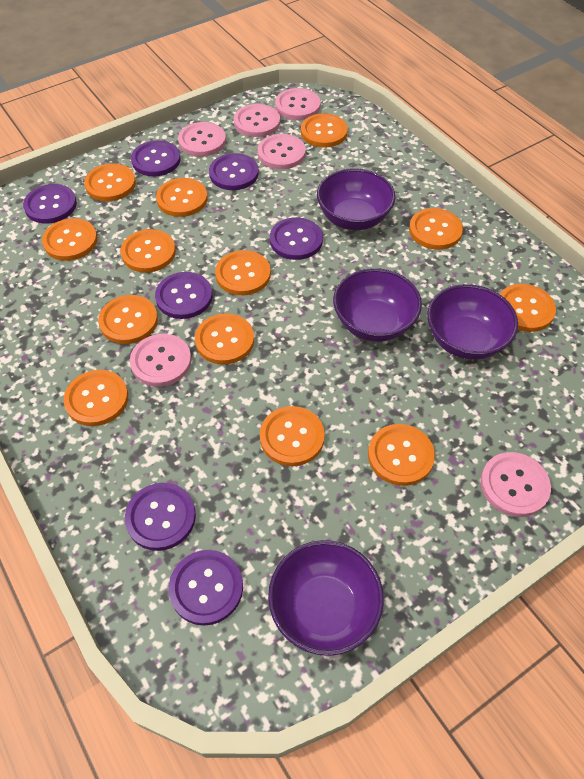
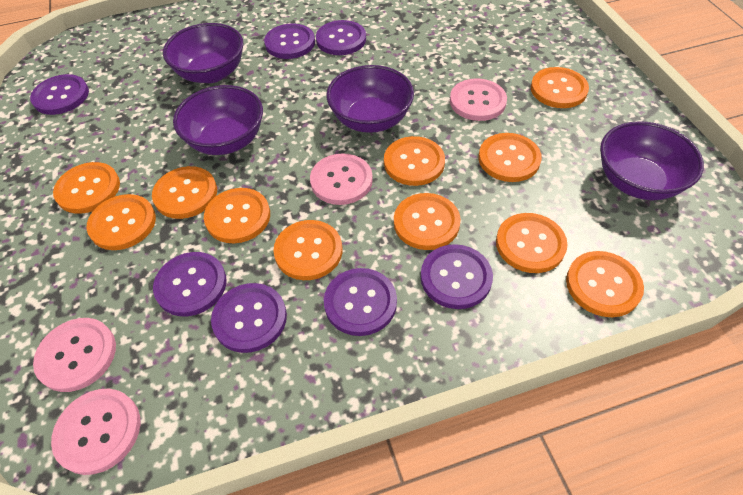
orange button: 13 -> 11
pink button: 6 -> 4

